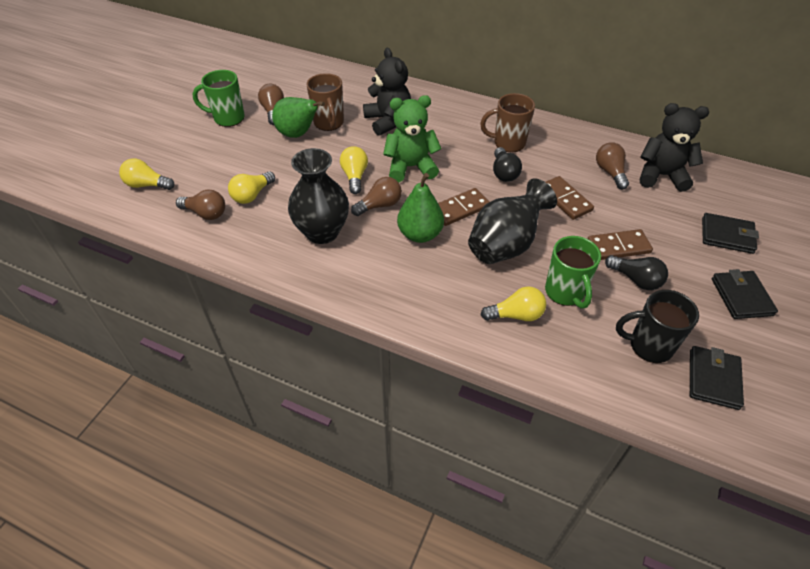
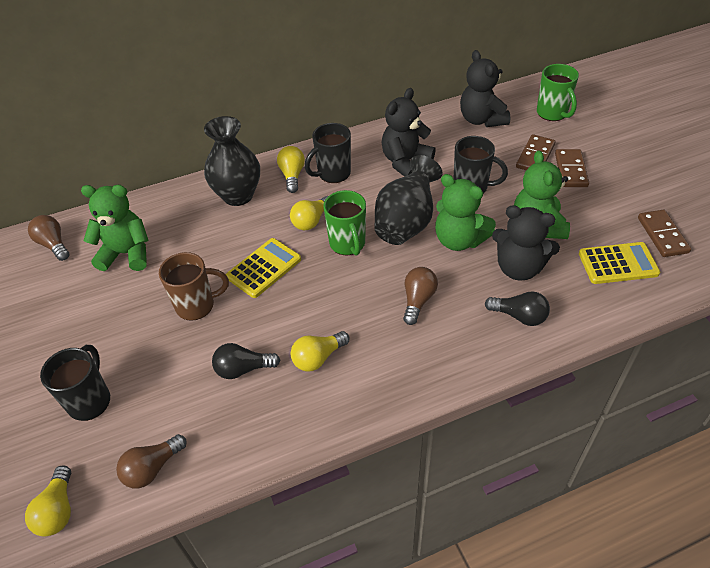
black mug: 1 -> 3
black teddy bear: 2 -> 3
black wallet: 3 -> 0
brown light bulb: 4 -> 3
brown mug: 2 -> 1
green pear: 2 -> 0
green teddy bear: 1 -> 3
yellow calculator: 0 -> 2

